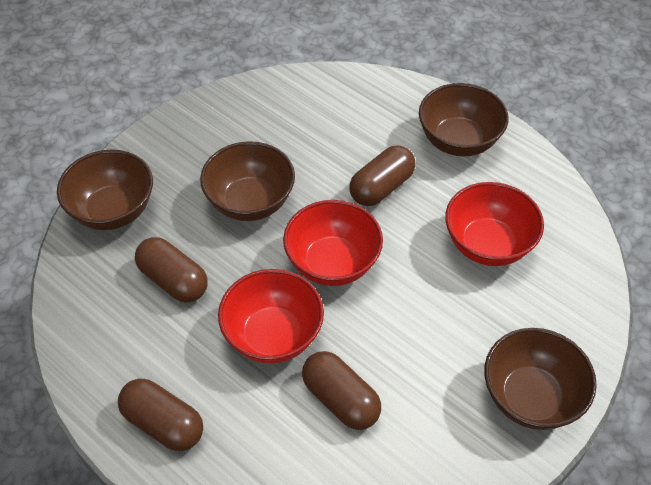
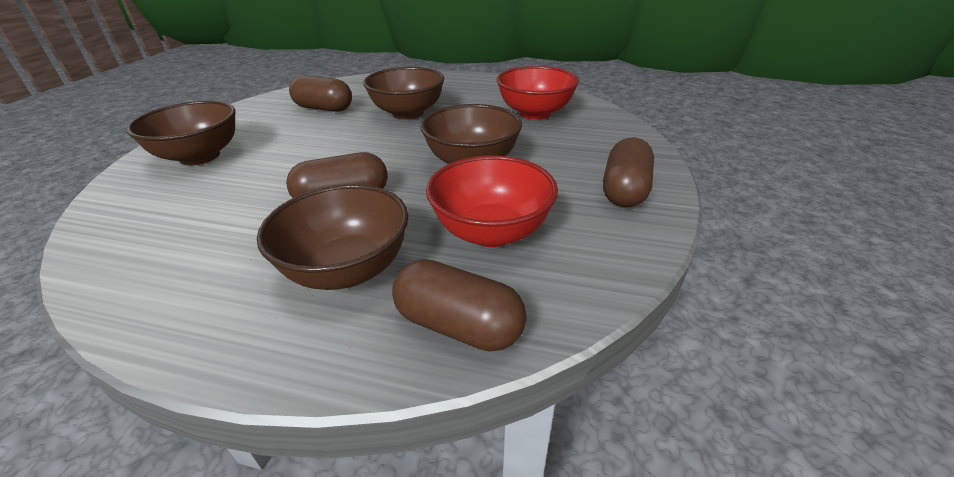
red bowl: 3 -> 2

